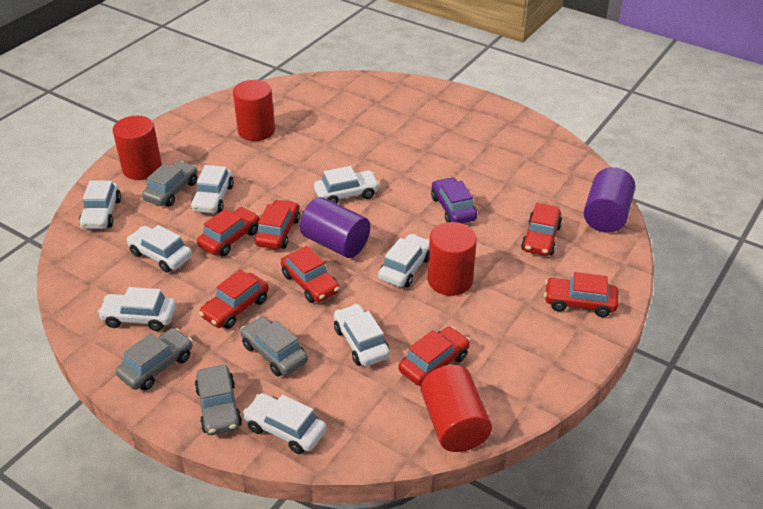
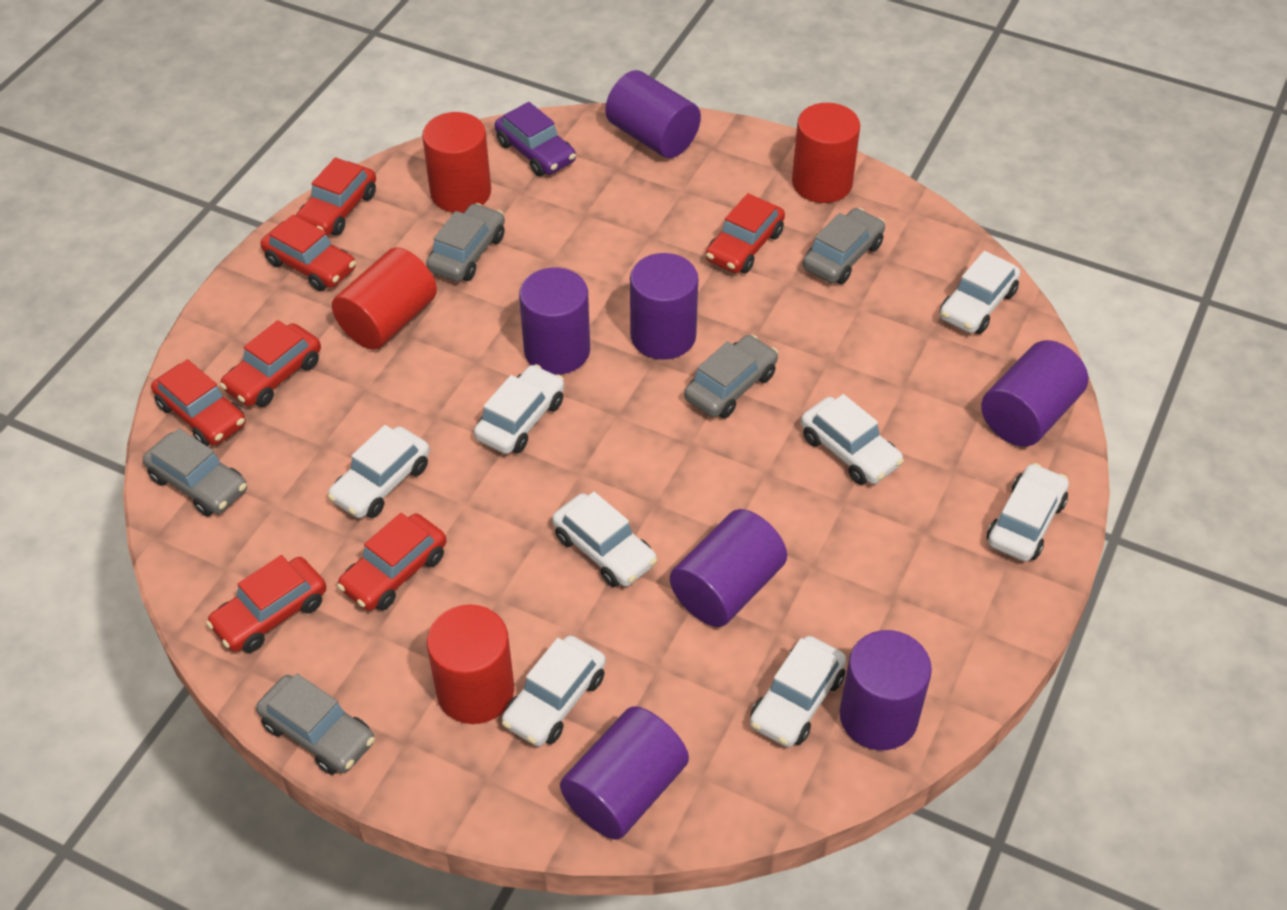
grey car: 4 -> 5
purple cylinder: 2 -> 7

